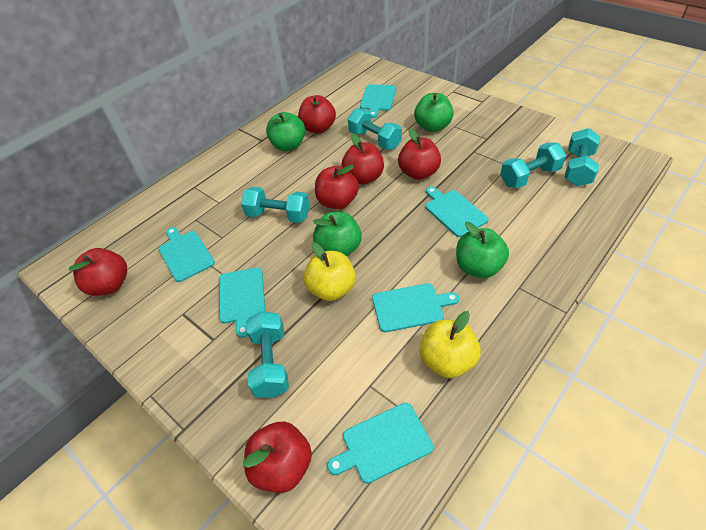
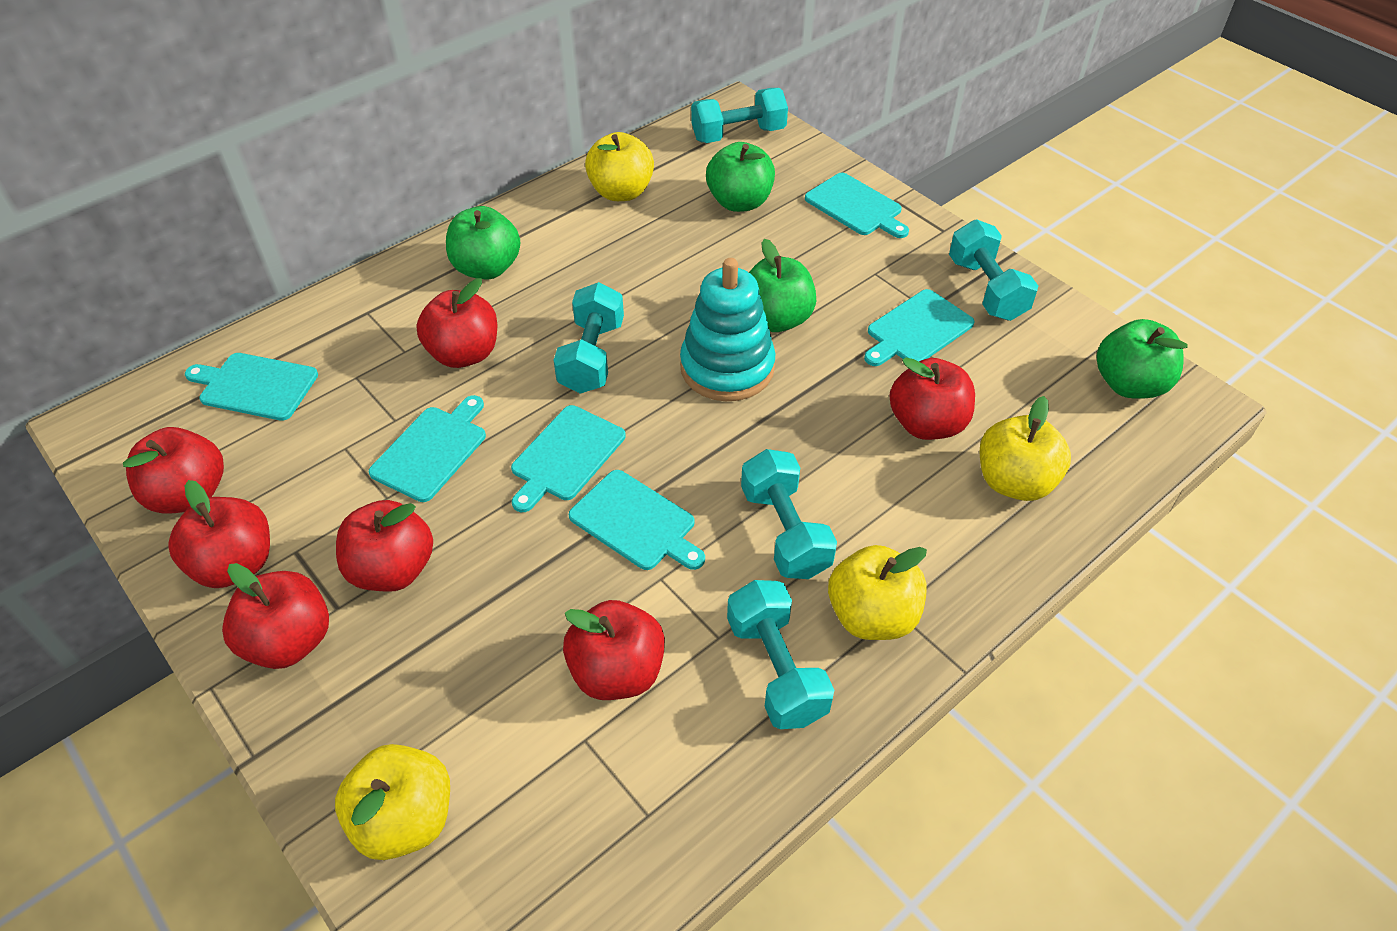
red apple: 6 -> 7
turquoise stacking toy: 0 -> 1
yellow apple: 2 -> 4

